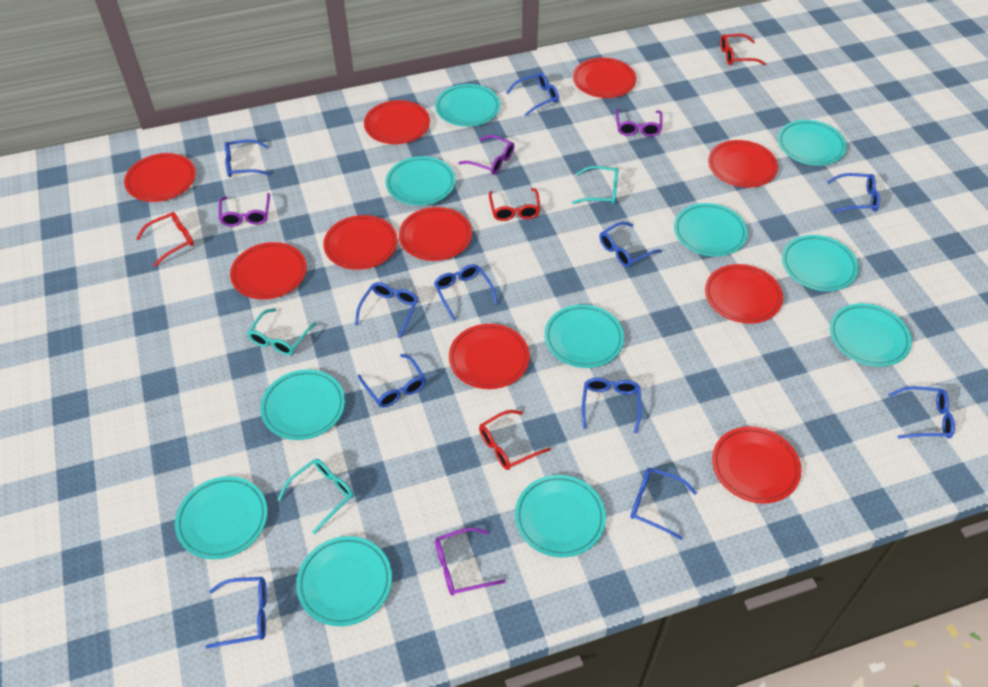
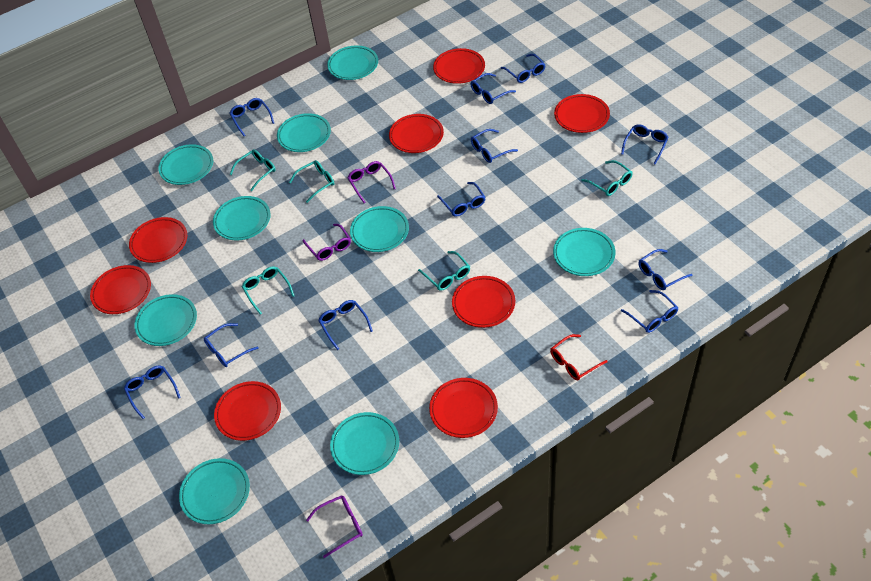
purple glasses: 4 -> 3
red glasses: 4 -> 1
red plate: 10 -> 8
turquoise glasses: 3 -> 5
turquoise plate: 11 -> 9

